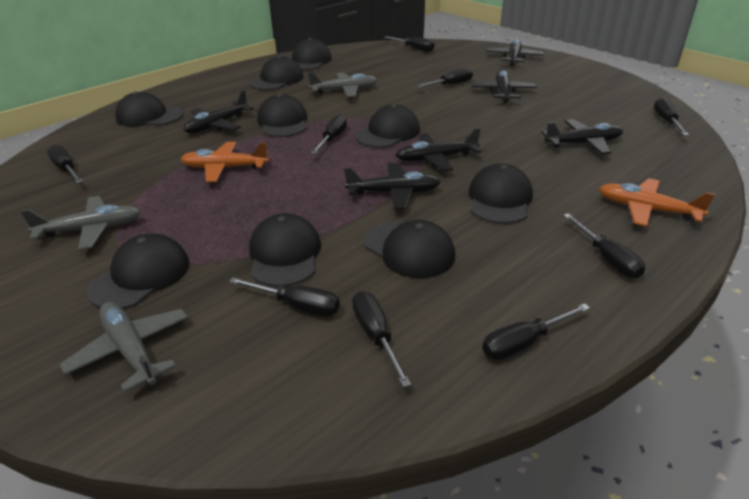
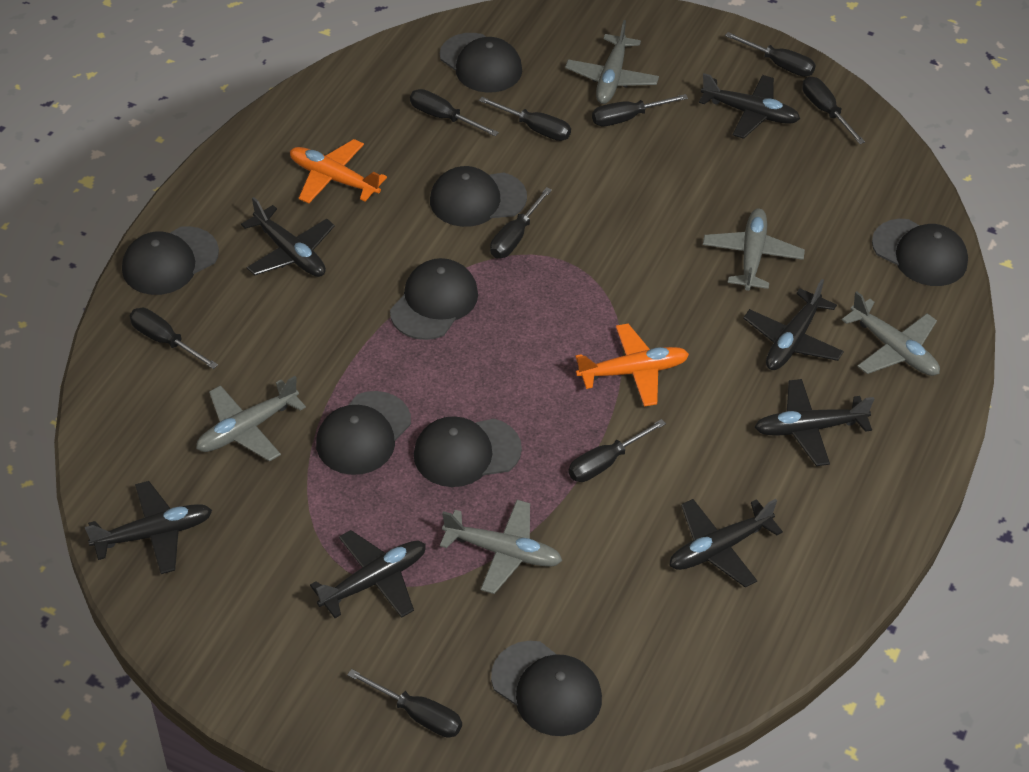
black cap: 9 -> 8
black plane: 6 -> 7
grey plane: 3 -> 5

